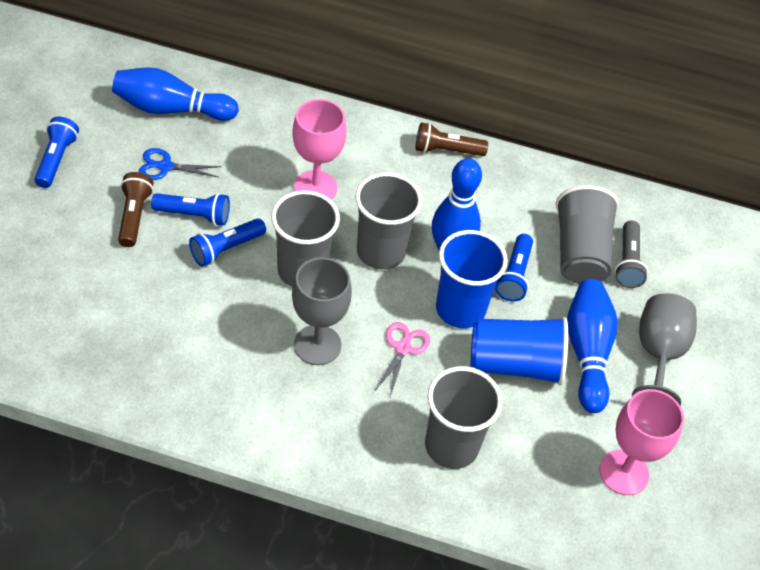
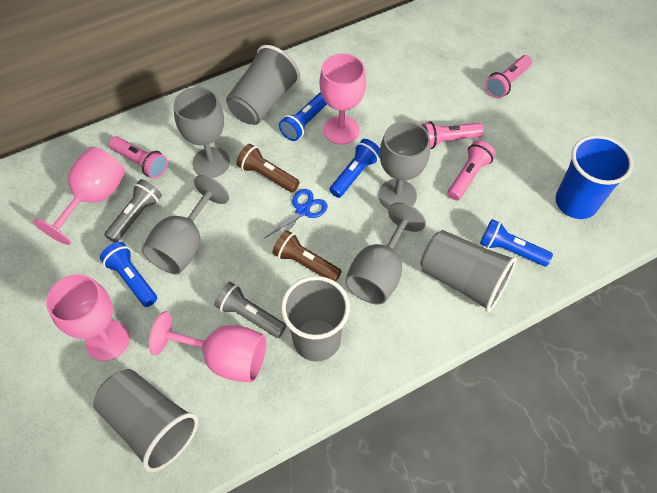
blue bowling pin: 3 -> 0
blue cup: 2 -> 1
grey flashlight: 1 -> 2
grey goblet: 2 -> 4
pink flashlight: 0 -> 4
pink goblet: 2 -> 4
pink scissors: 1 -> 0

